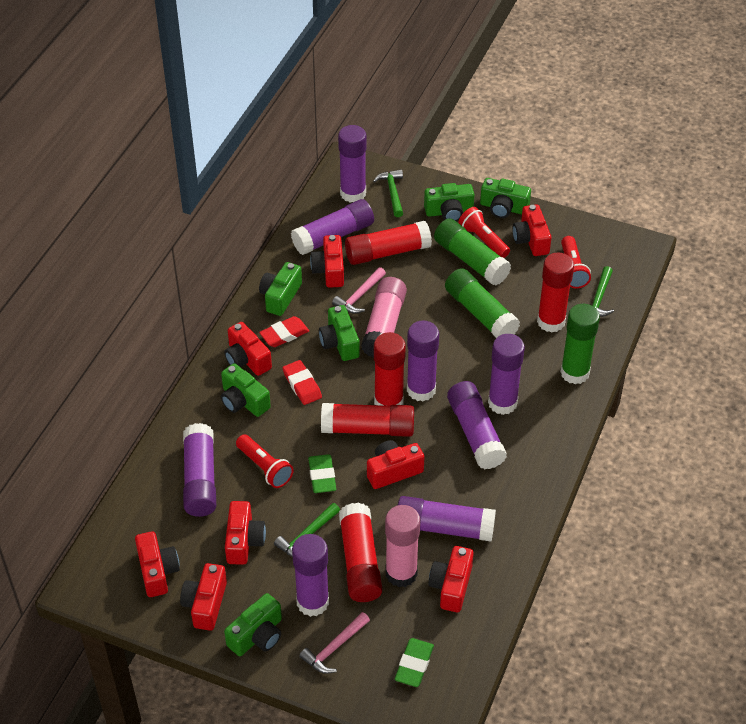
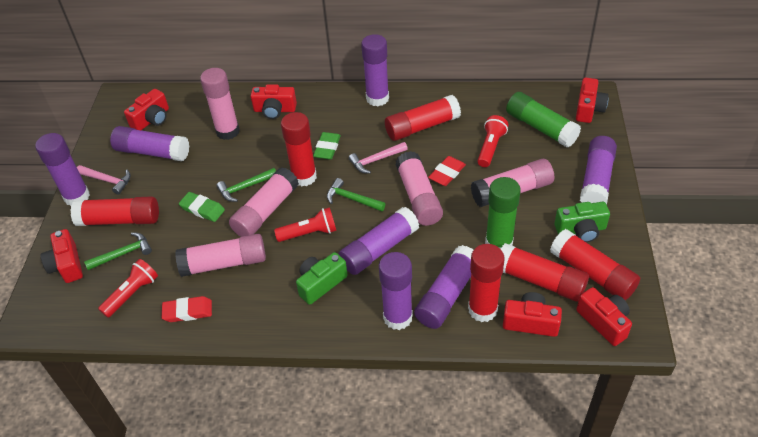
green camera: 6 -> 2
green glue stick: 3 -> 2
pink glue stick: 2 -> 5
purple glue stick: 8 -> 7
red camera: 8 -> 6
red glue stick: 5 -> 6

